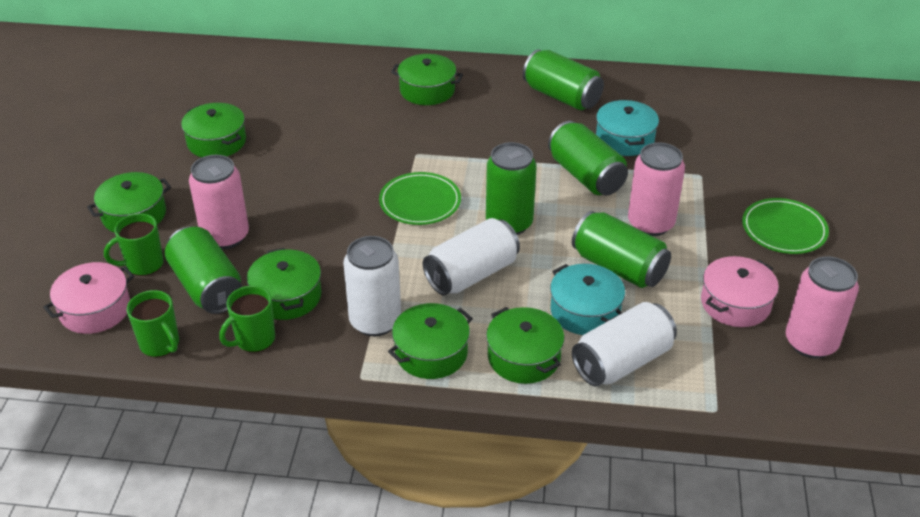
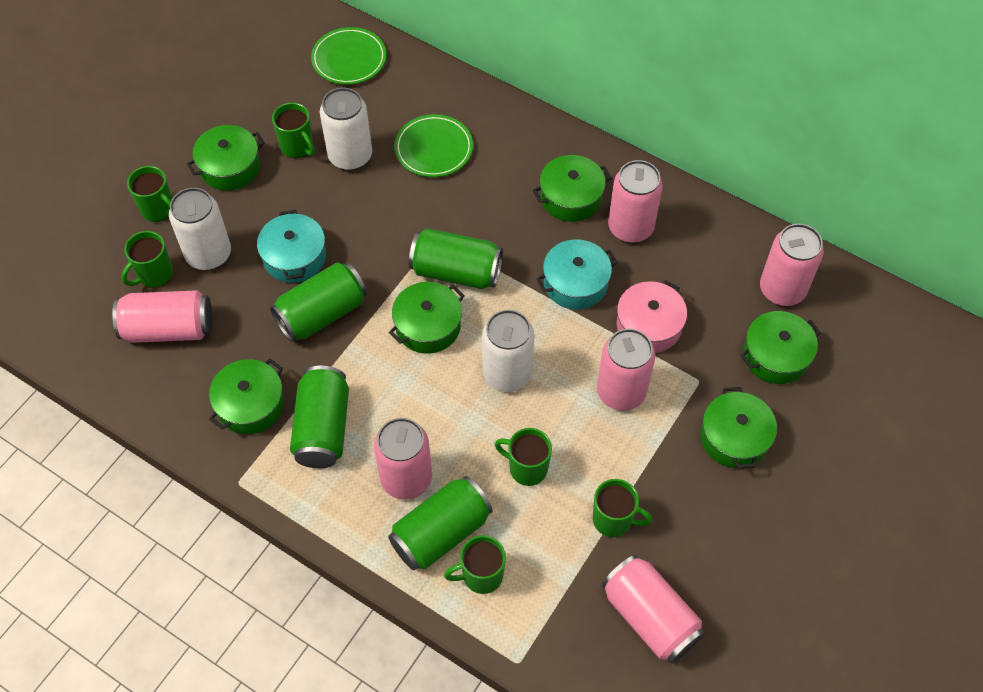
green can: 5 -> 4
green mug: 3 -> 6
pink can: 3 -> 6
pink pot: 2 -> 1

